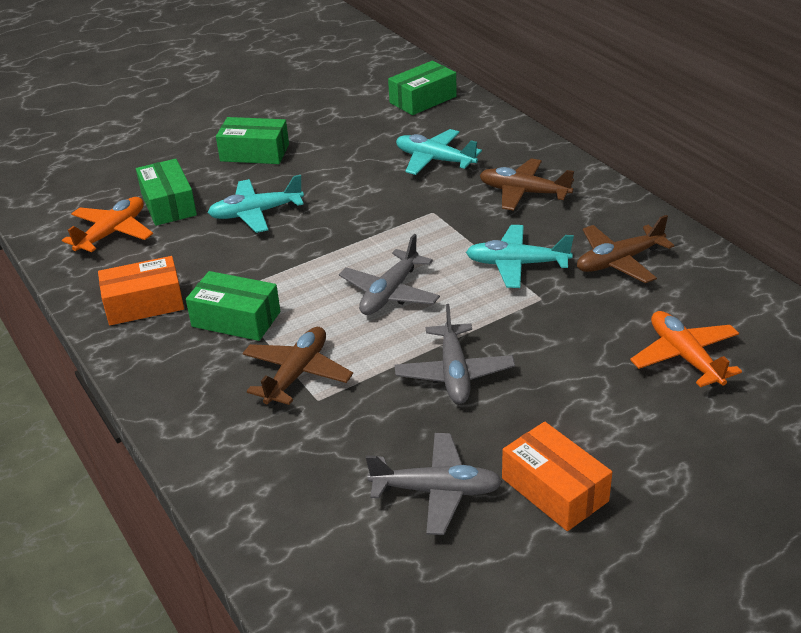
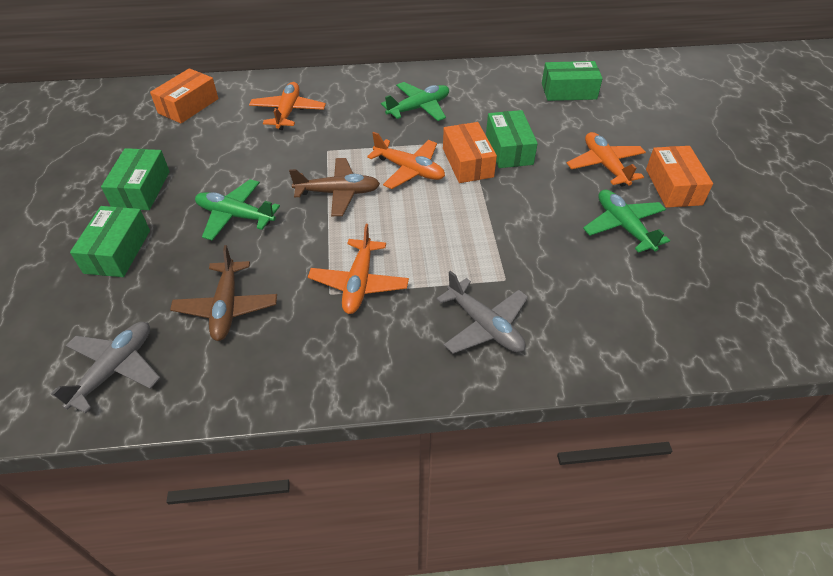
brown plane: 3 -> 2
green plane: 0 -> 3
grey plane: 3 -> 2
orange box: 2 -> 3
orange plane: 2 -> 4
turquoise plane: 3 -> 0

